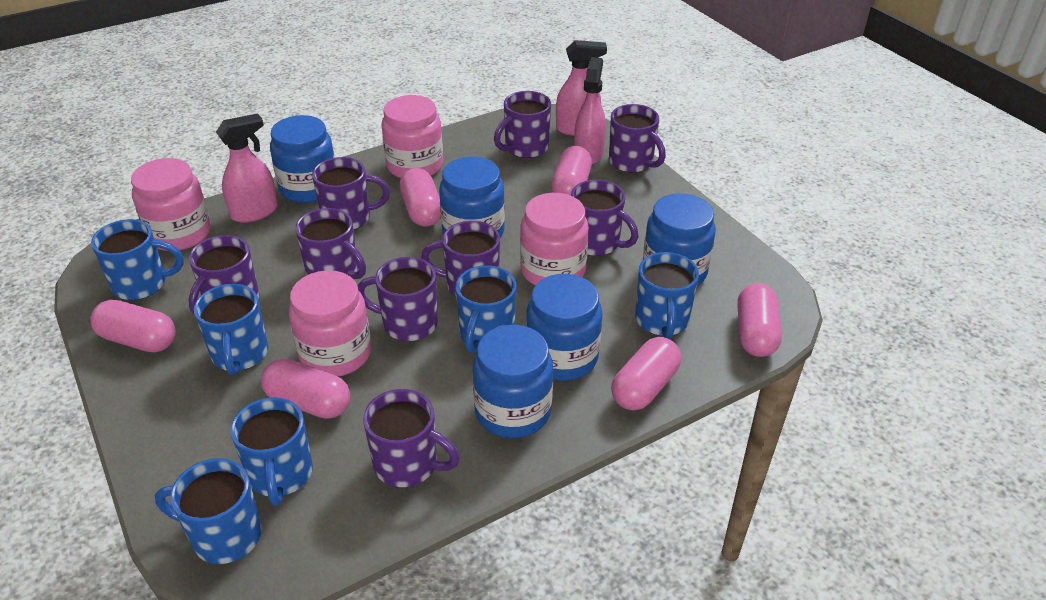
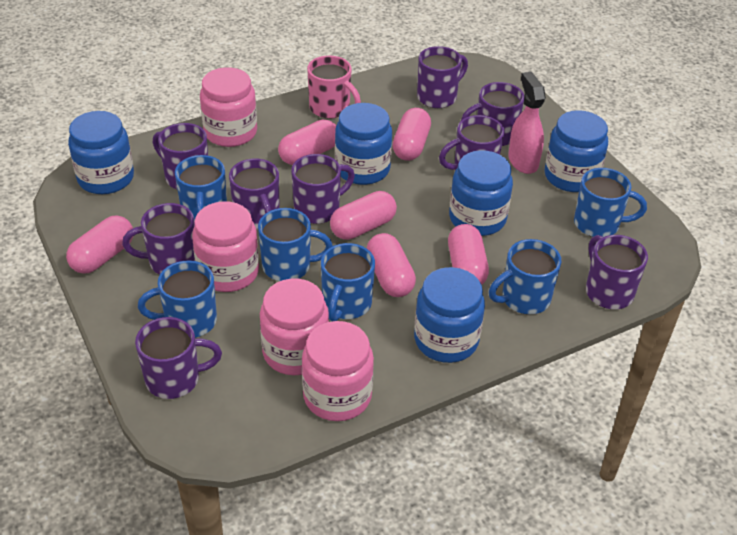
pink mug: 0 -> 1
pink spray bottle: 3 -> 1

